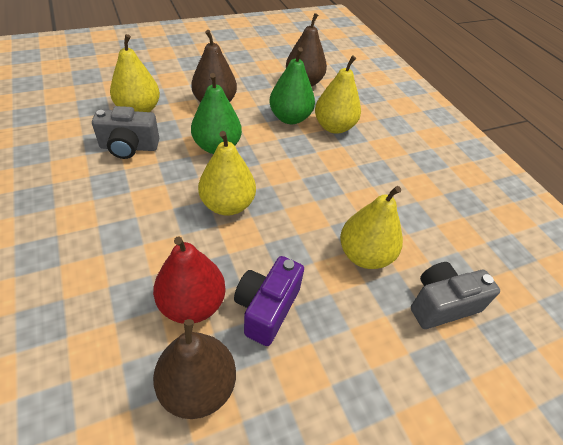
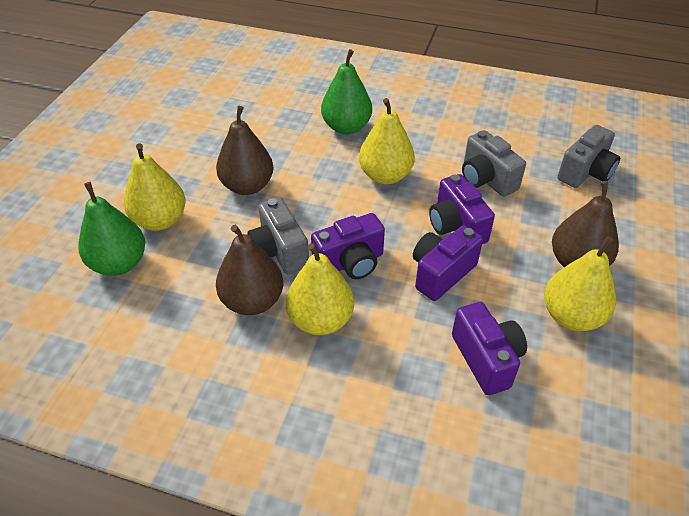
grey camera: 2 -> 3
purple camera: 1 -> 4
red pear: 1 -> 0

